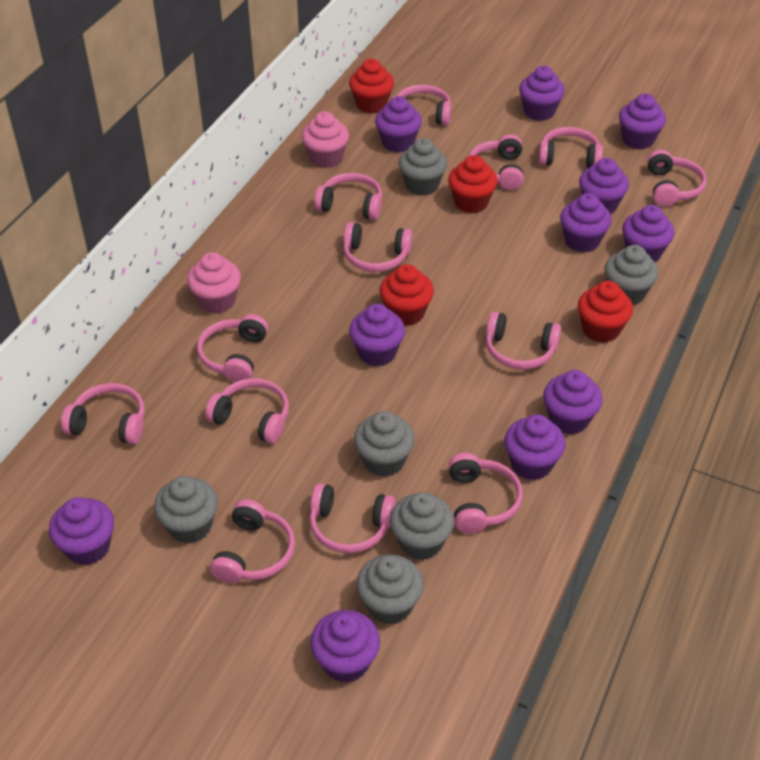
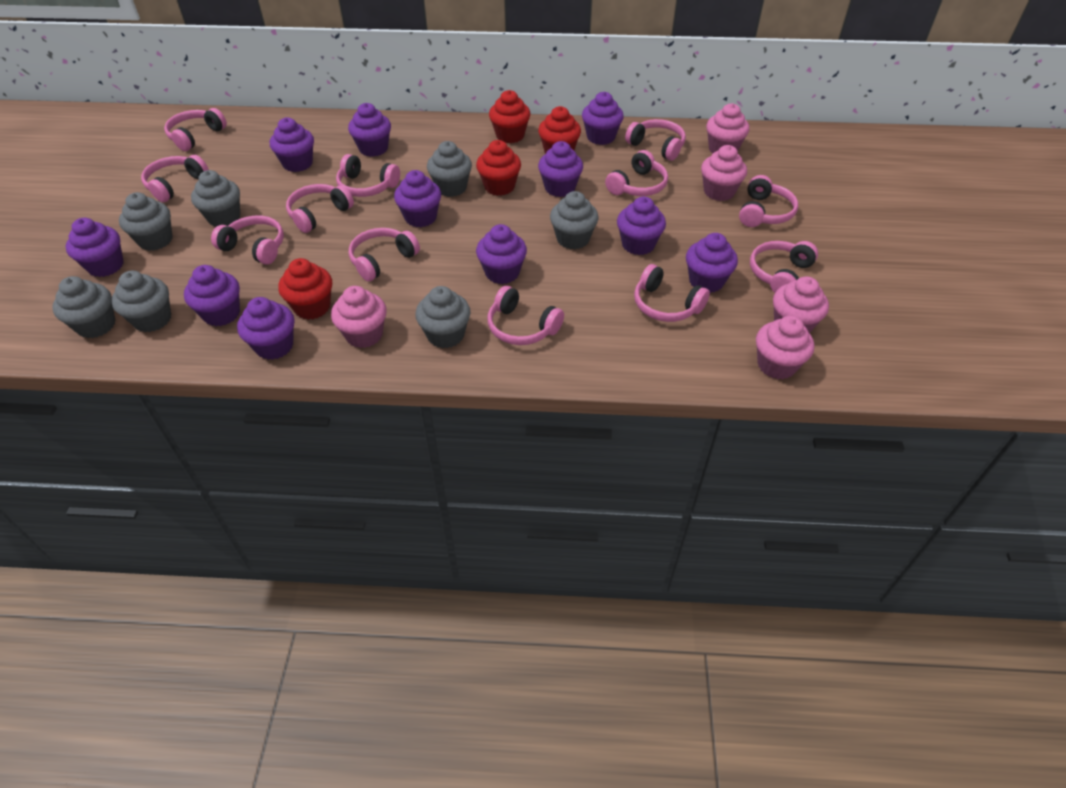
grey cupcake: 6 -> 7
pink cupcake: 2 -> 5
pink headphones: 13 -> 12

